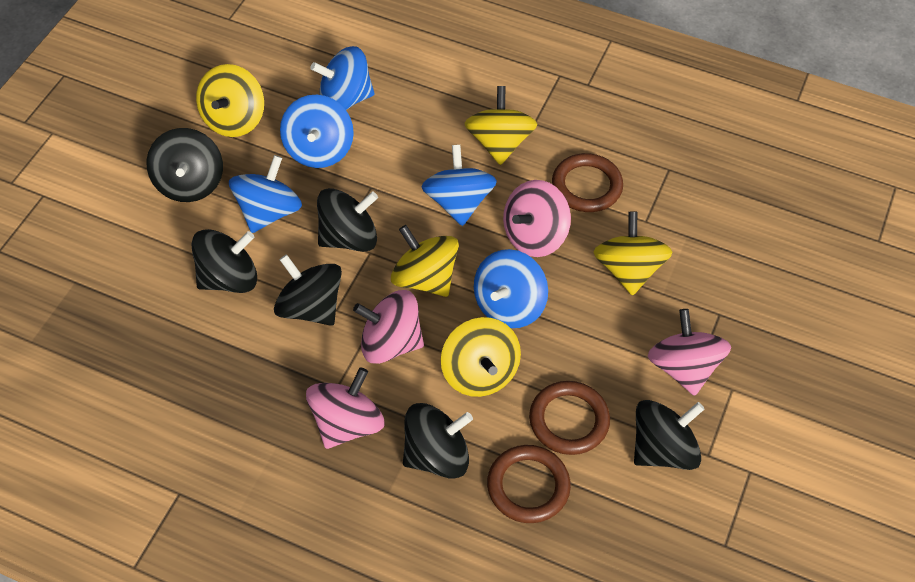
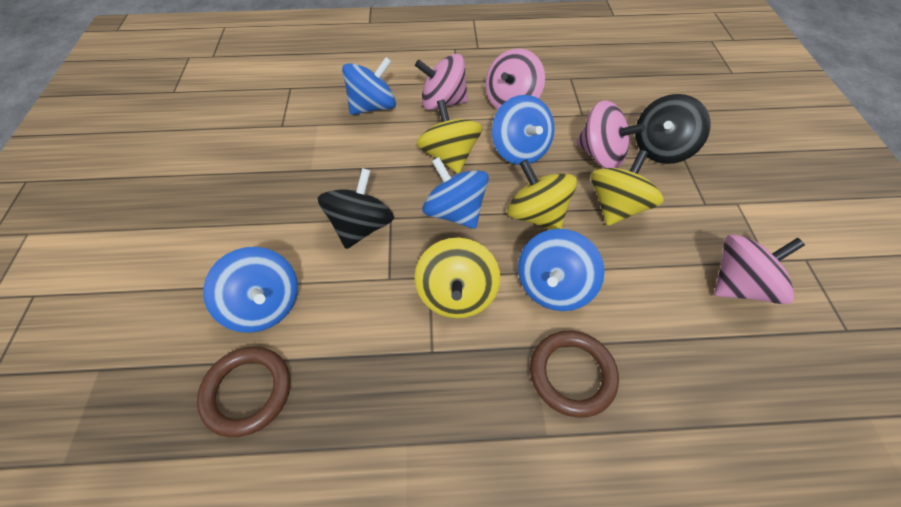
black spinning top: 6 -> 2
brown ring: 3 -> 2
yellow spinning top: 5 -> 4

